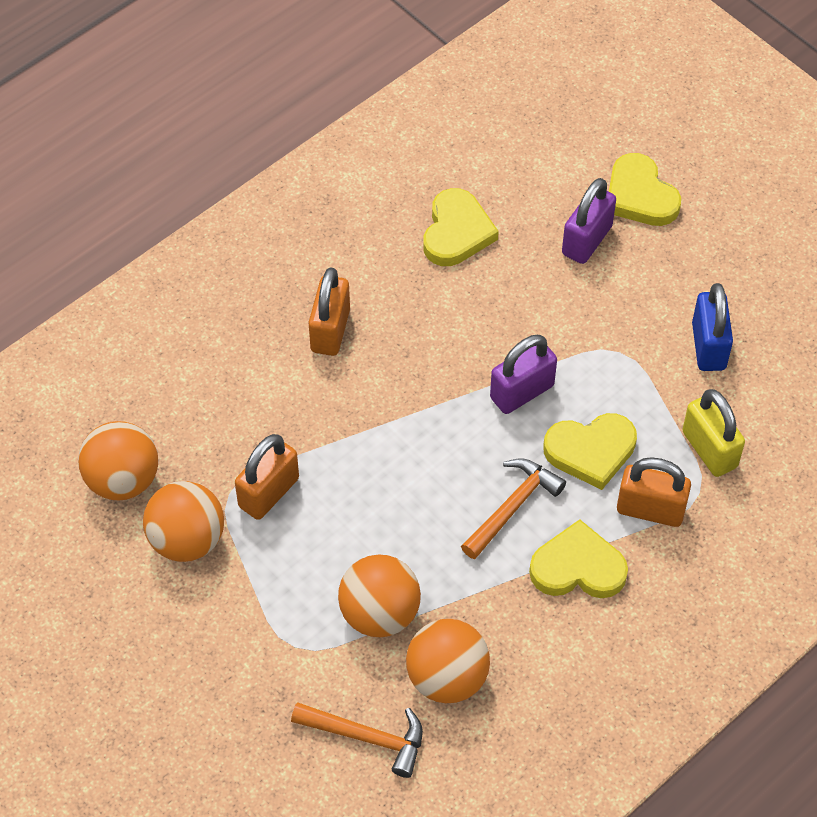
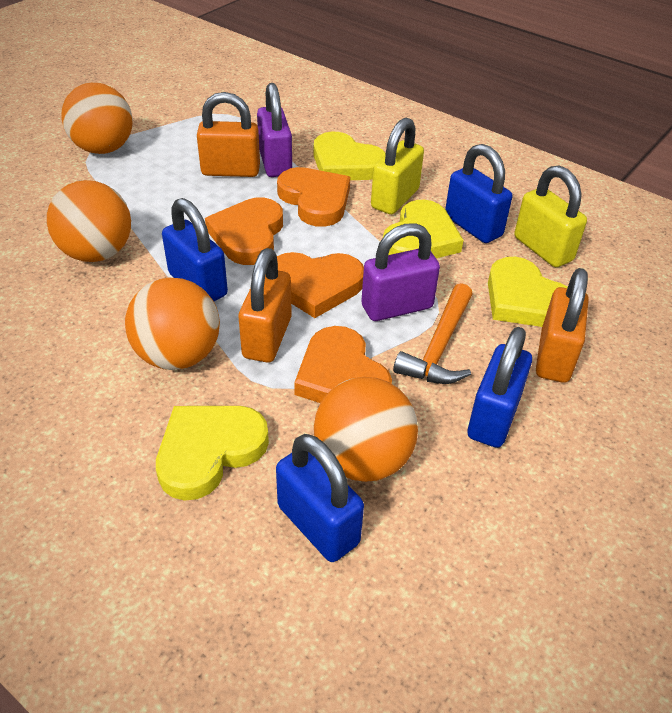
blue padlock: 1 -> 4
orange hammer: 2 -> 1
orange heart: 0 -> 4
yellow padlock: 1 -> 2

